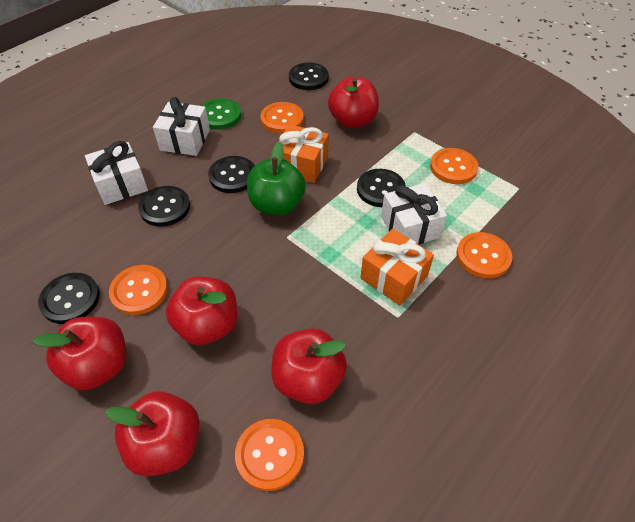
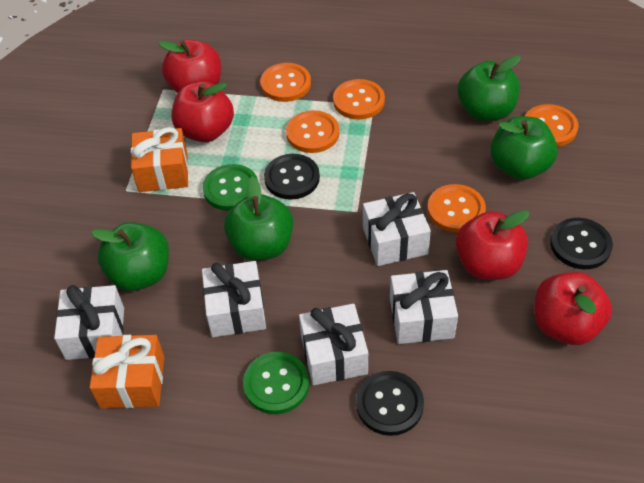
black button: 5 -> 3
green apple: 1 -> 4
green button: 1 -> 2
red apple: 5 -> 4
white gift: 3 -> 5

